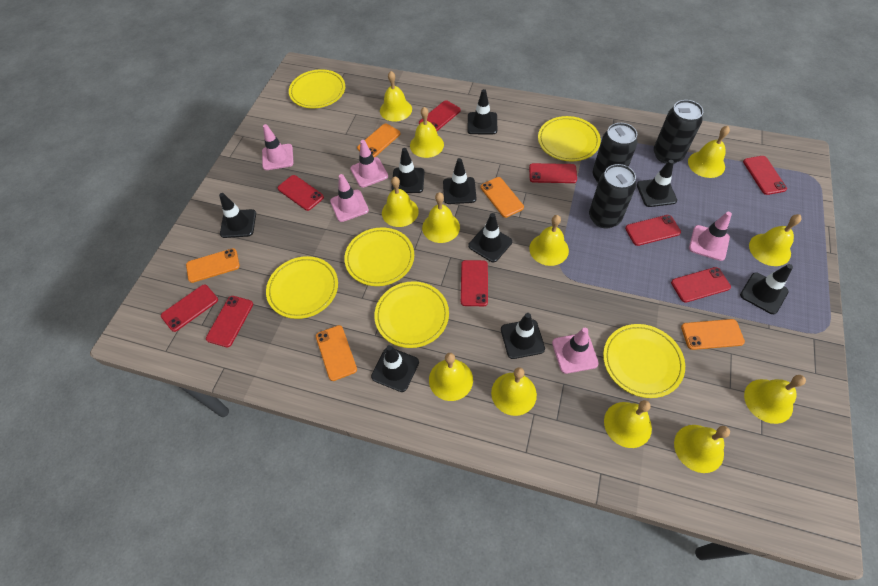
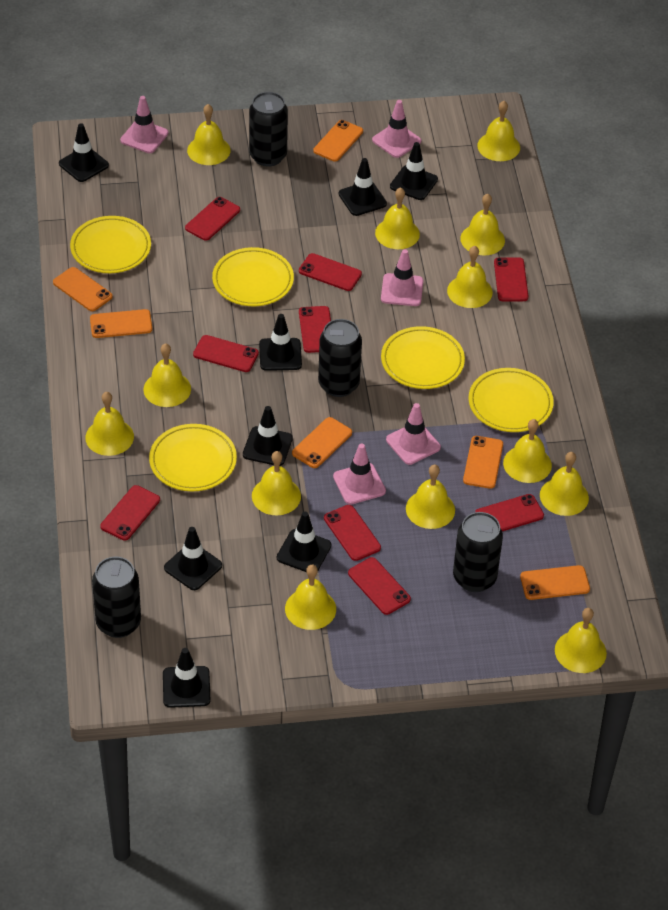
black can: 3 -> 4
black traffic cone: 9 -> 8
orange phone: 5 -> 6
yellow bell: 12 -> 13
yellow plate: 6 -> 5

